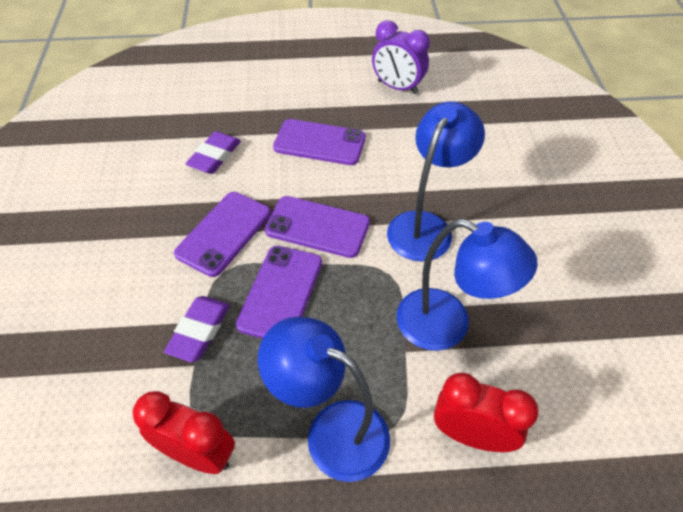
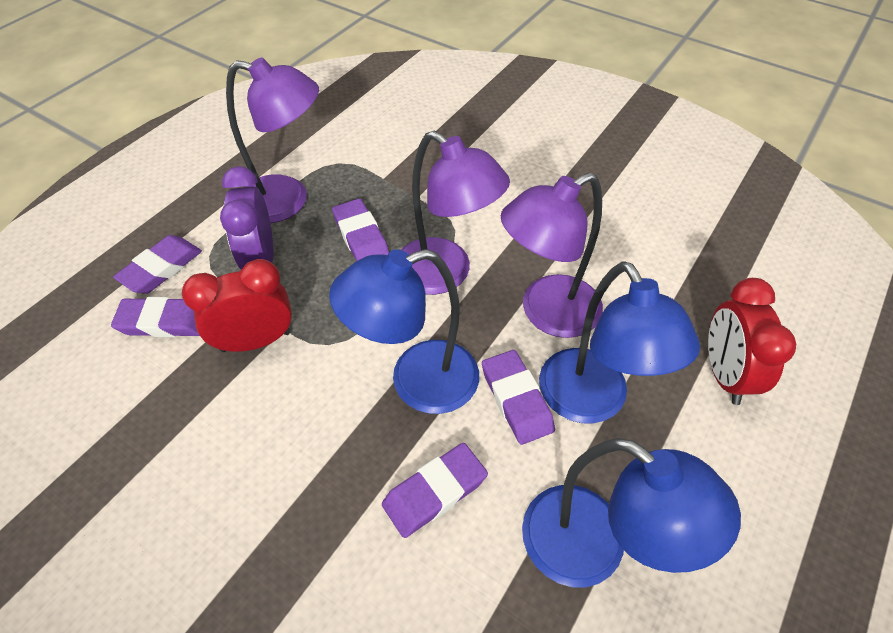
purple eraser: 2 -> 5
purple lamp: 0 -> 3
purple phone: 4 -> 0

